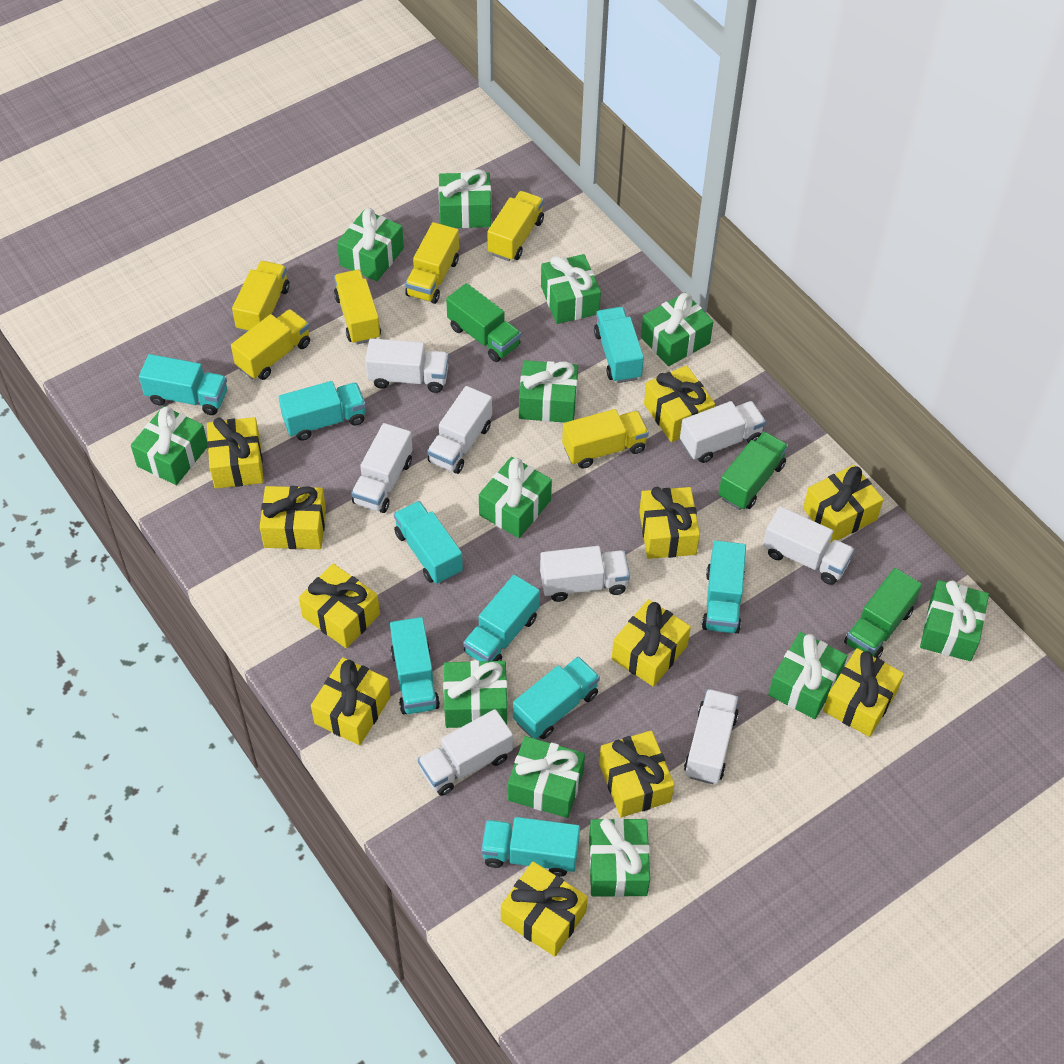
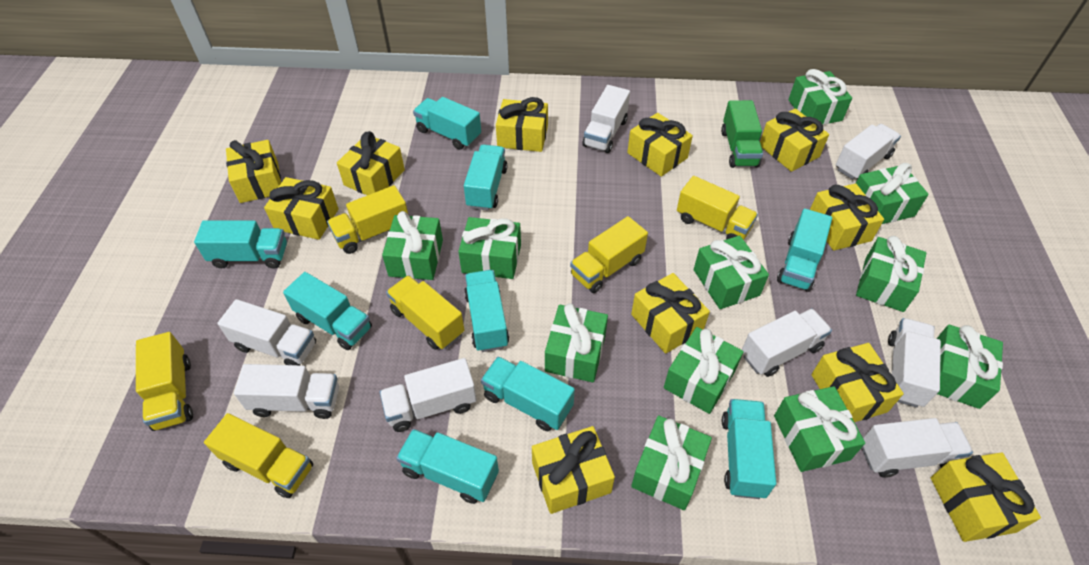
green gift: 12 -> 11
green truck: 3 -> 1

